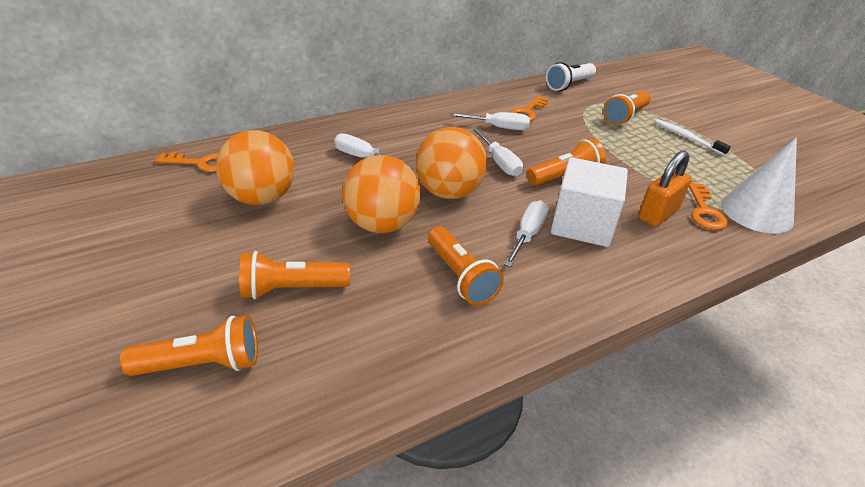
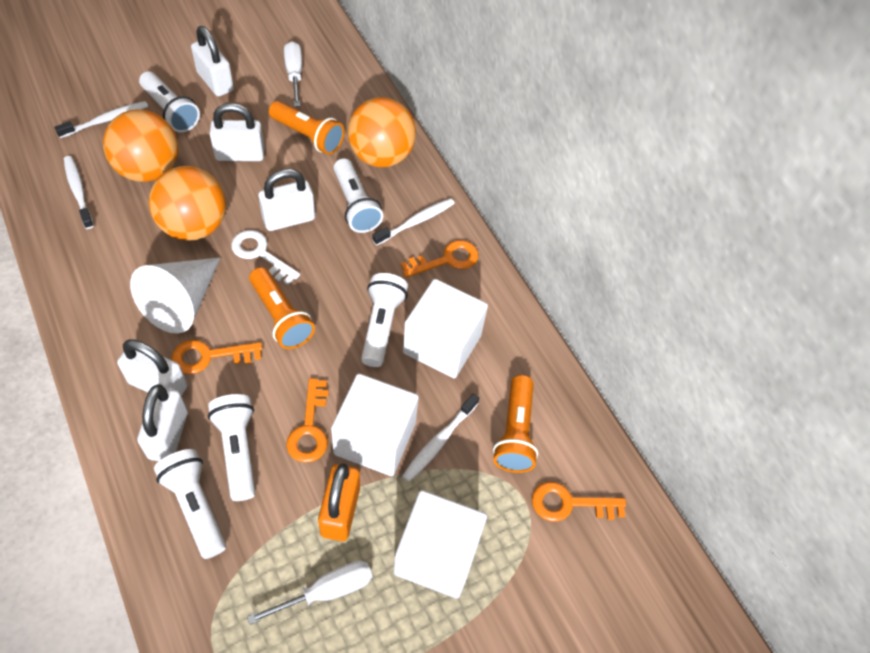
orange flashlight: 5 -> 3
orange key: 3 -> 4
white cube: 1 -> 3
white flashlight: 1 -> 5
white key: 0 -> 1
white padlock: 0 -> 5
white screwdriver: 4 -> 2
white toothbrush: 1 -> 4

